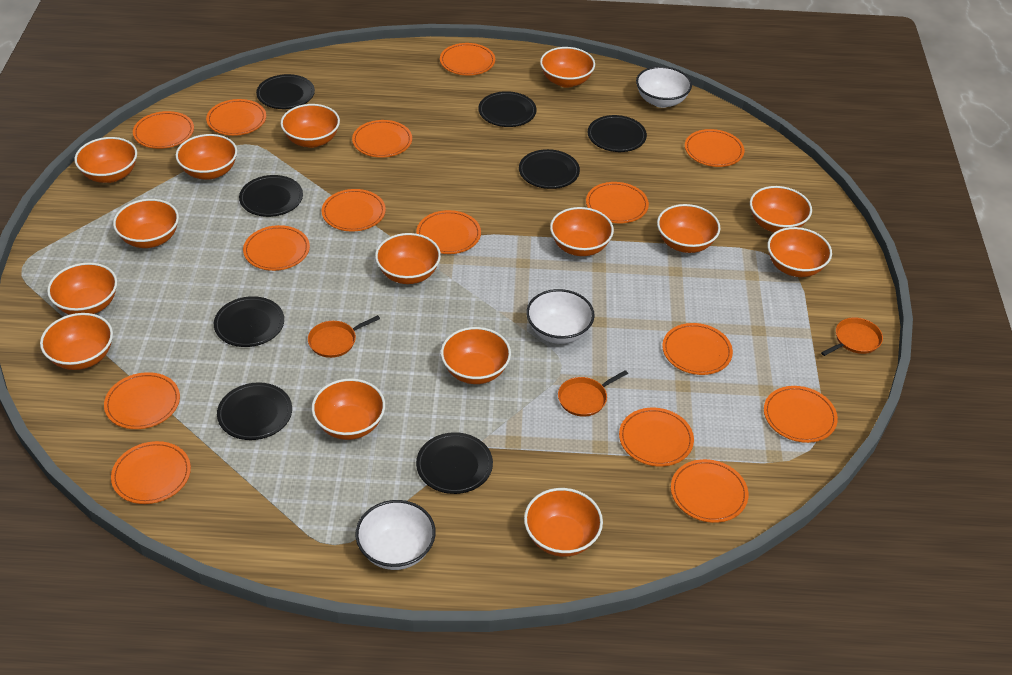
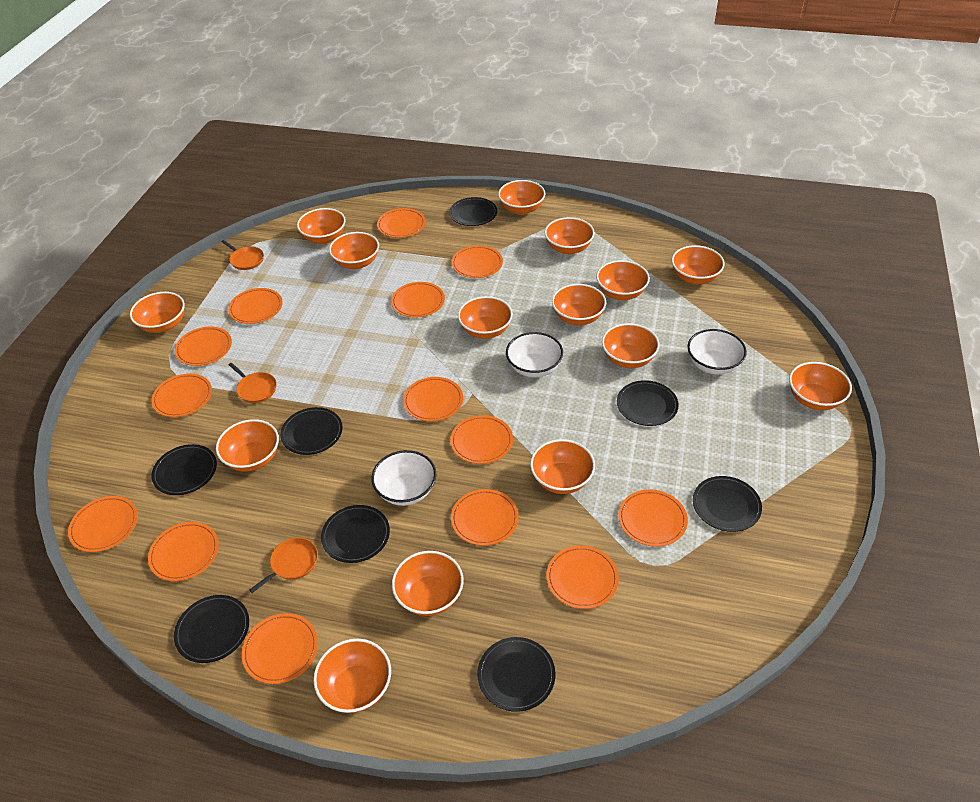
orange plate: 15 -> 14

